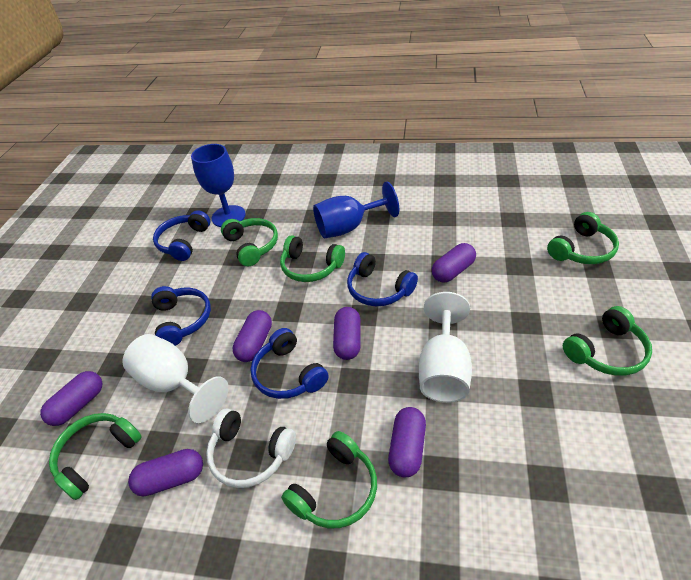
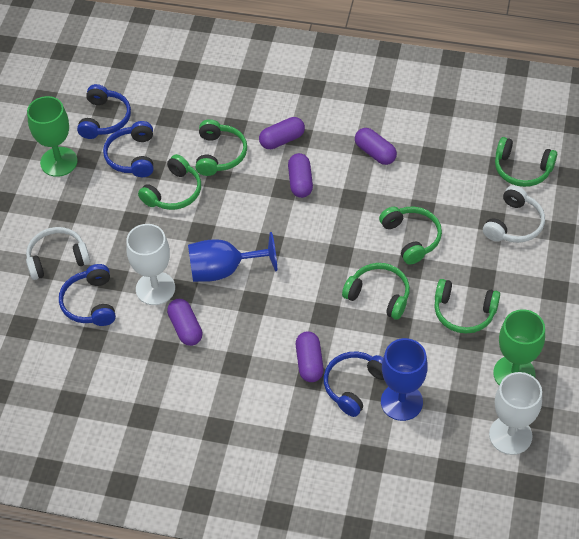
green goblet: 0 -> 2
purple capsule: 6 -> 5
white headphones: 1 -> 2

